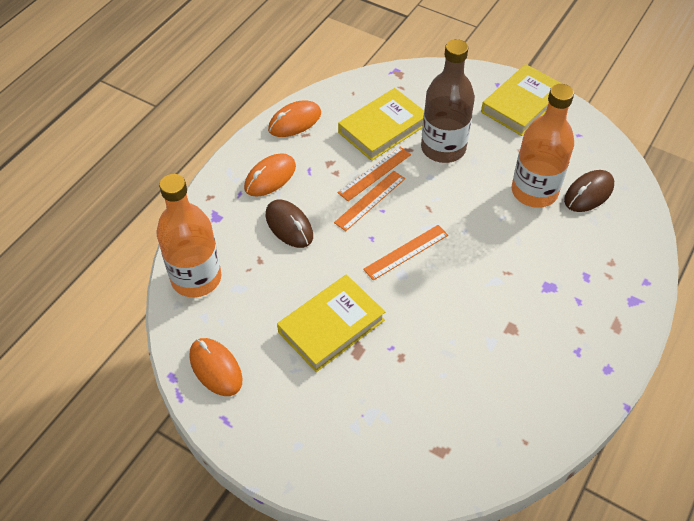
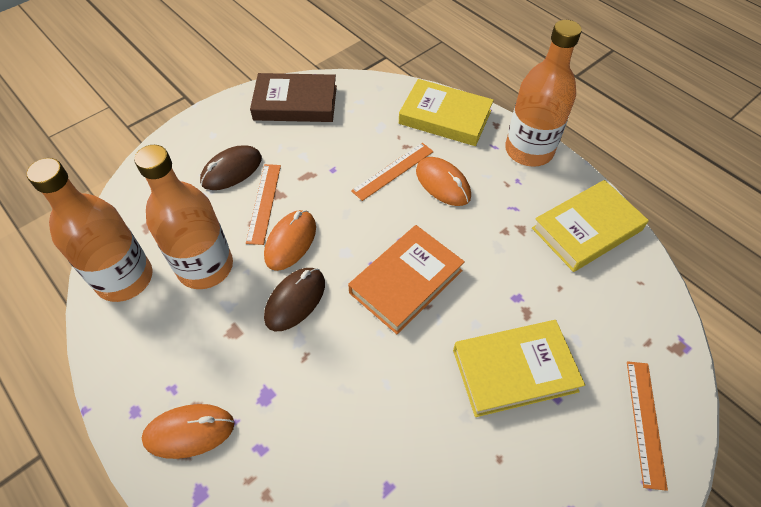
brown book: 0 -> 1
brown bottle: 1 -> 0
orange book: 0 -> 1
orange bottle: 2 -> 3

